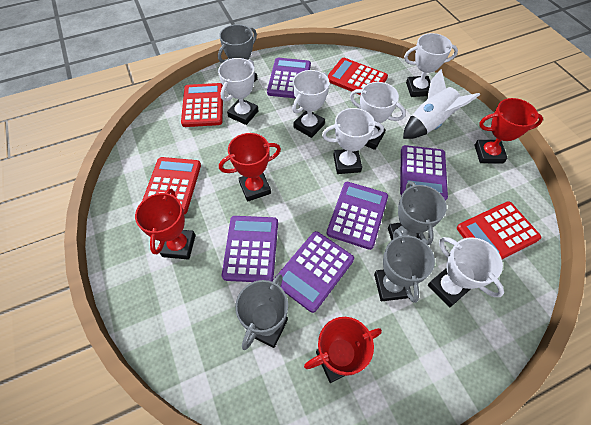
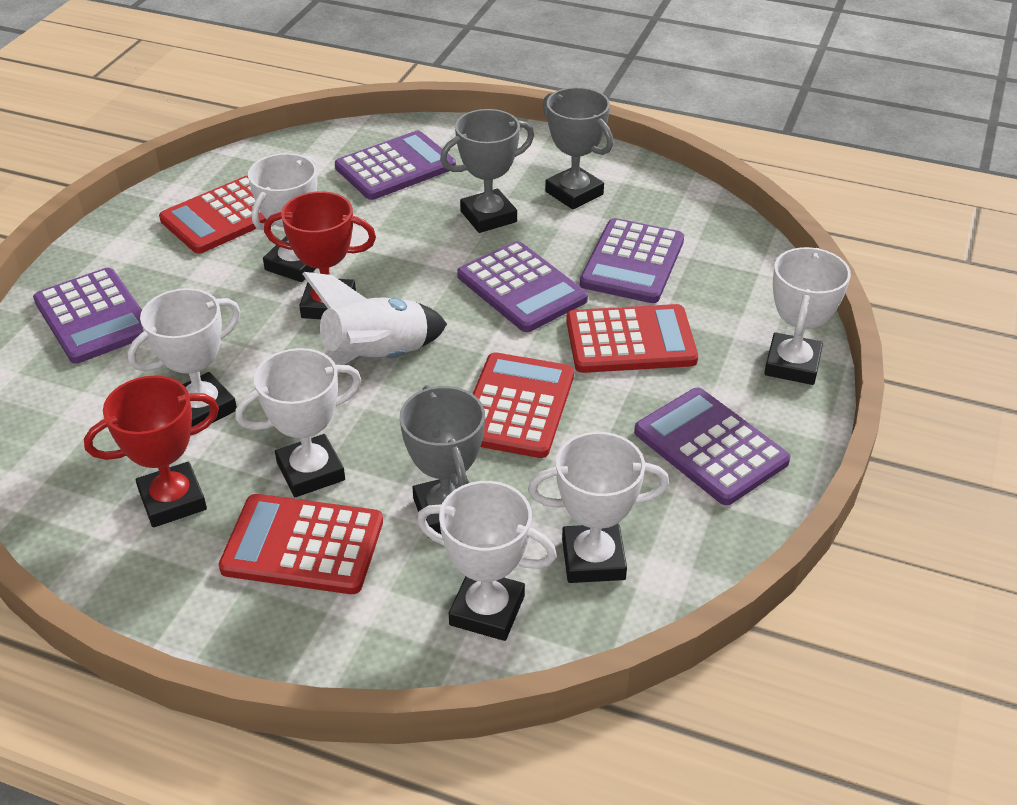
grey trophy: 4 -> 3
red trophy: 4 -> 2

